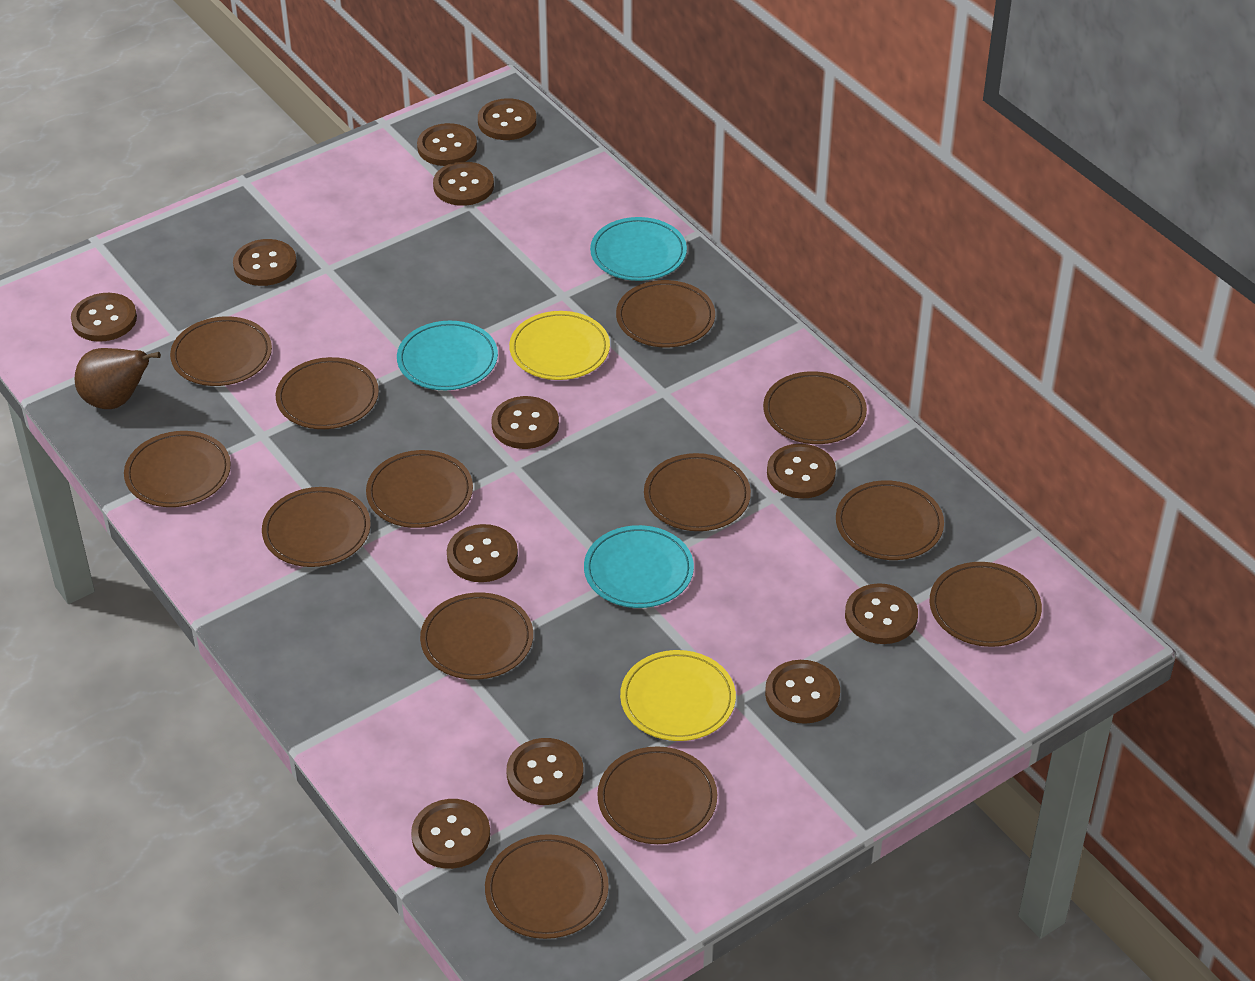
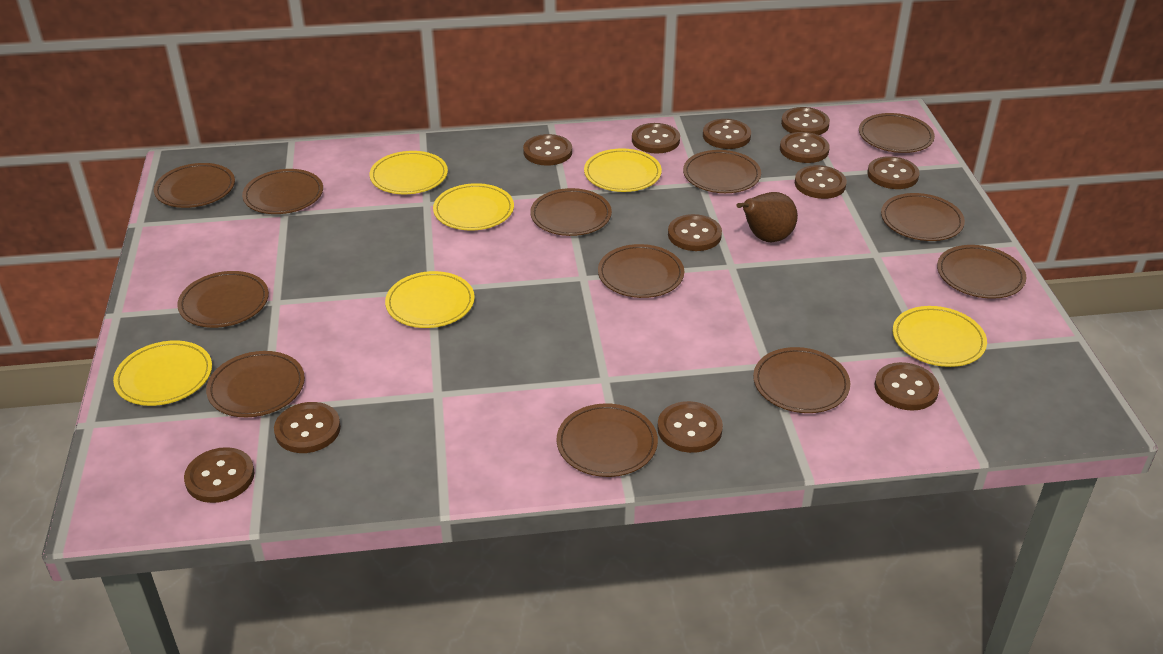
brown plate: 13 -> 12
turquoise plate: 3 -> 0
yellow plate: 2 -> 6

